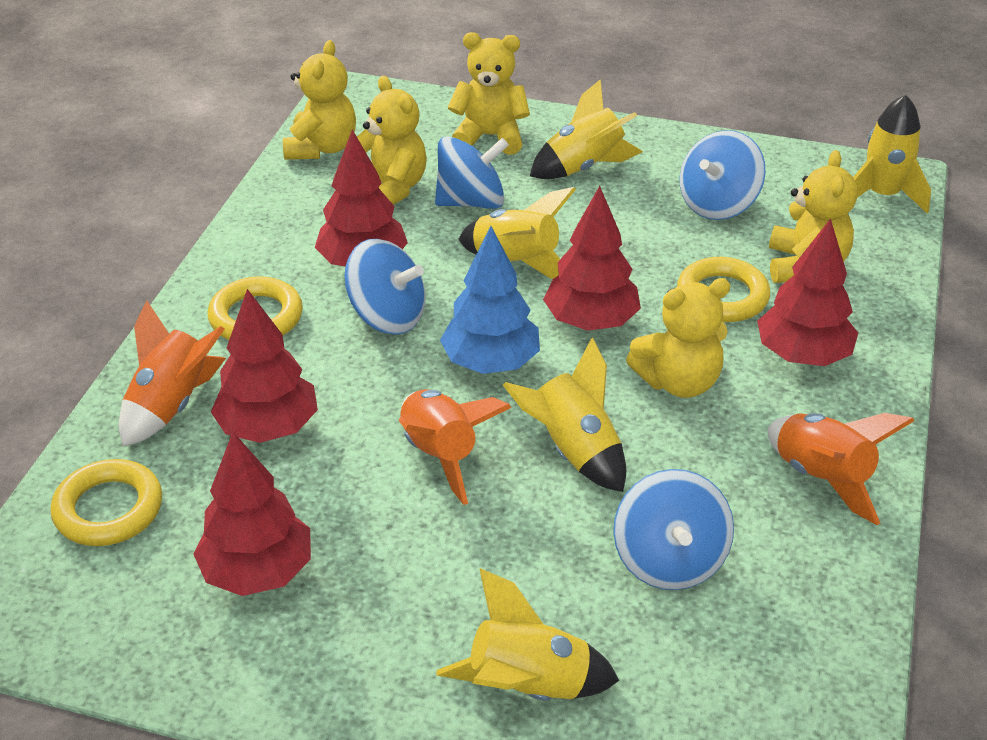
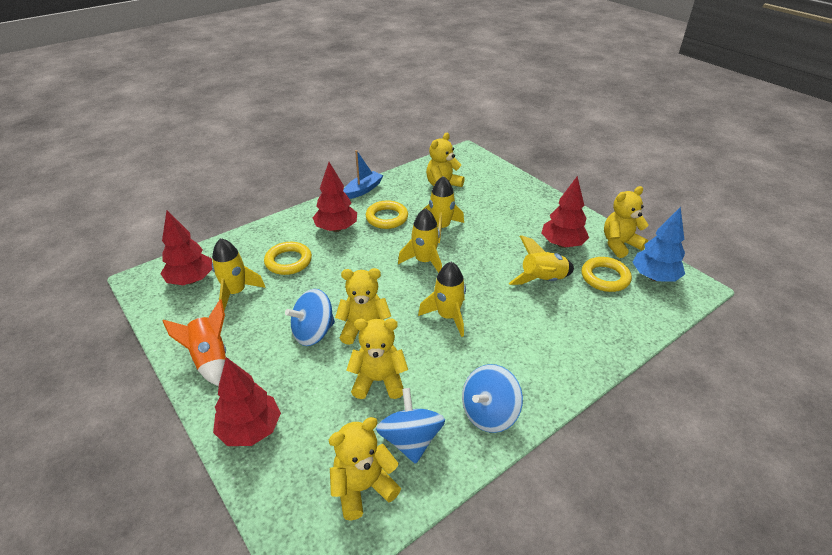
blue boat: 0 -> 1
blue spinning top: 4 -> 3
orange rocket: 3 -> 1
red tree: 5 -> 4

